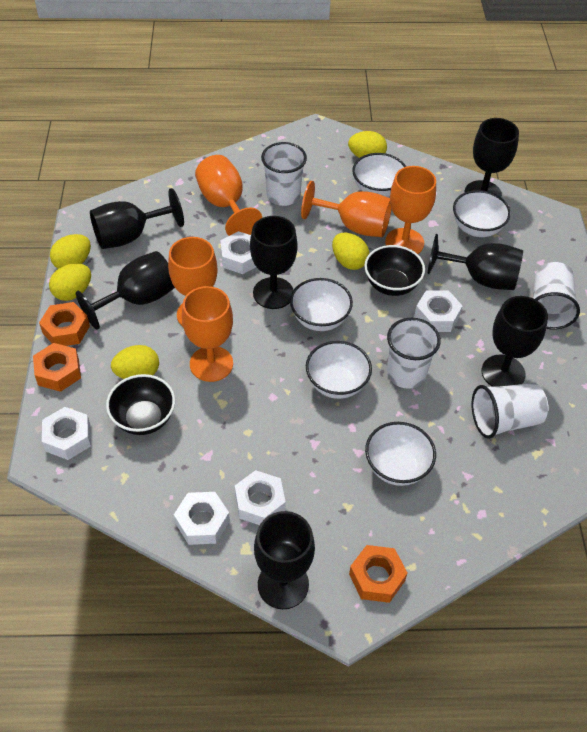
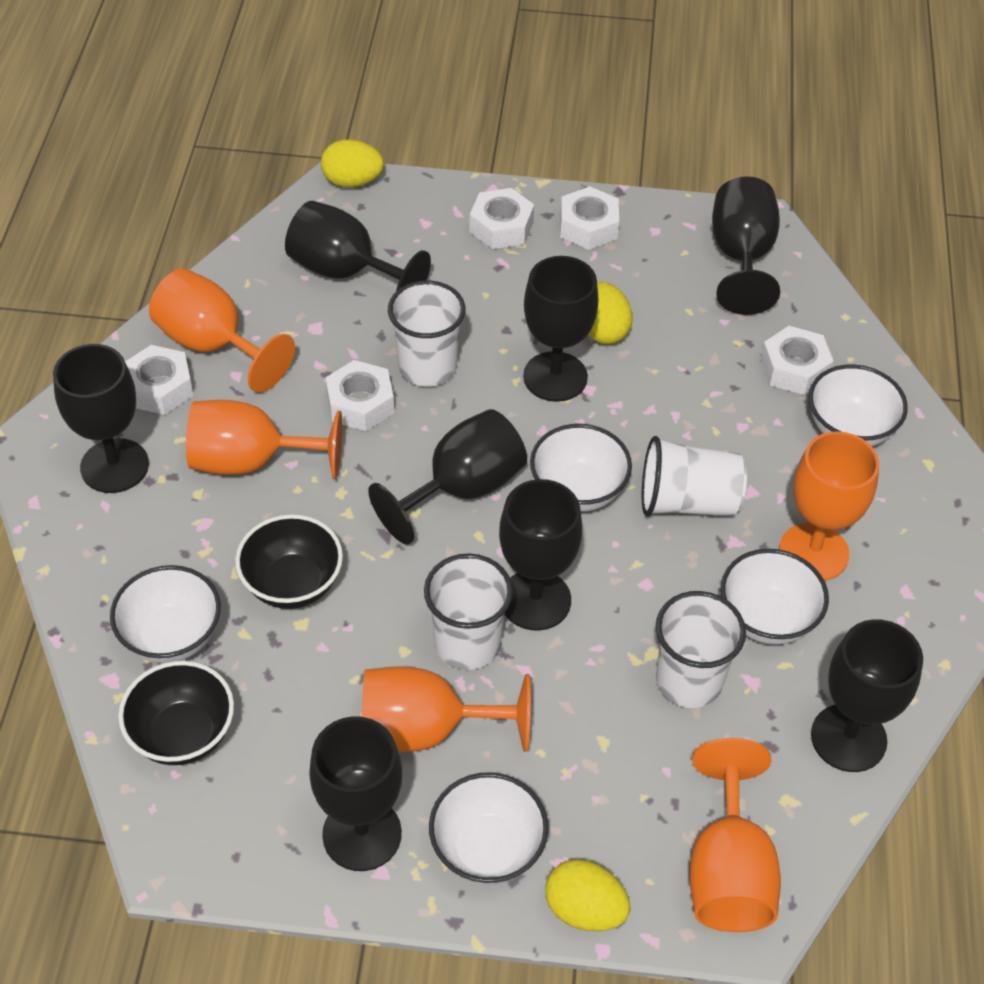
black goblet: 7 -> 8
orange nut: 3 -> 0
yellow egg: 5 -> 3

